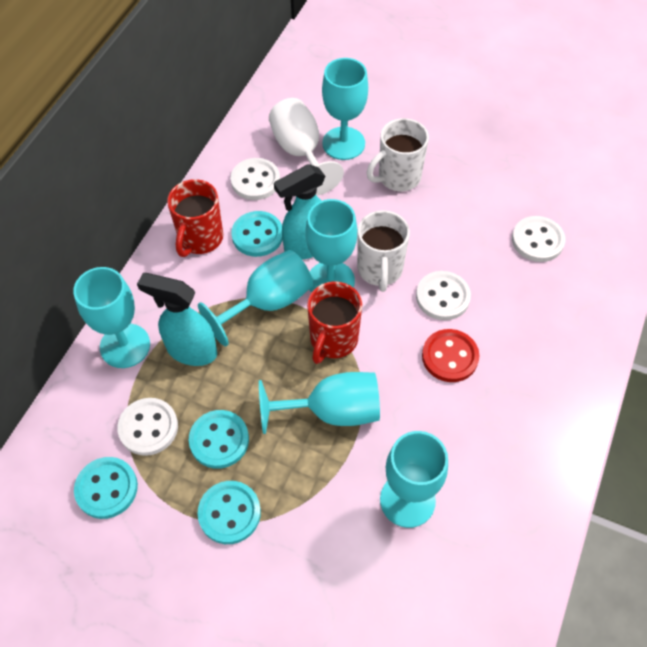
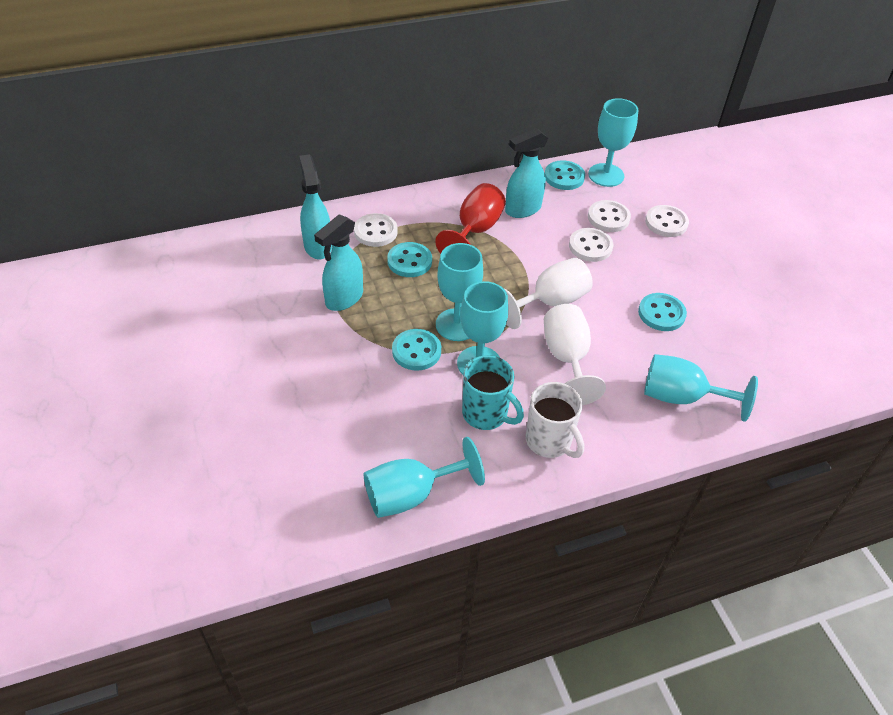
red button: 1 -> 0
red goblet: 0 -> 1
red mug: 2 -> 0
turquoise goblet: 6 -> 5
turquoise mug: 0 -> 1
turquoise spray bottle: 2 -> 3
white goblet: 1 -> 2
white mug: 2 -> 1

